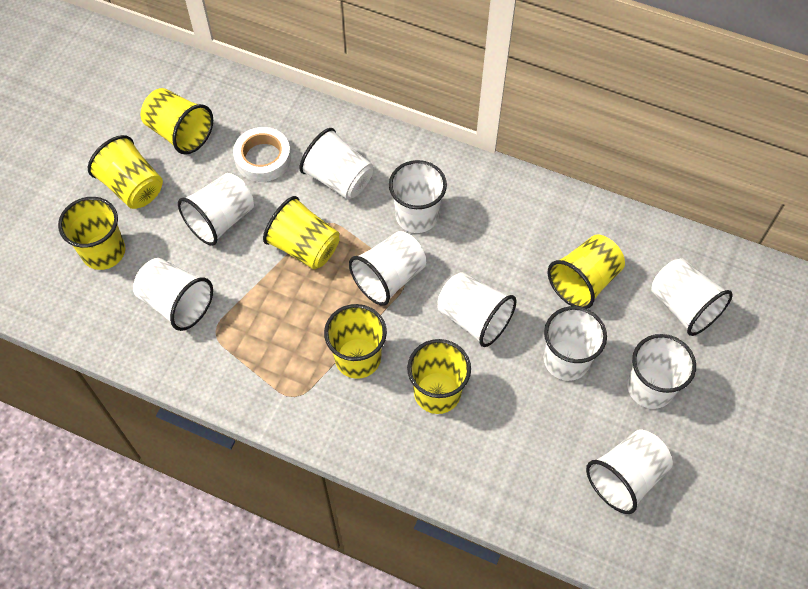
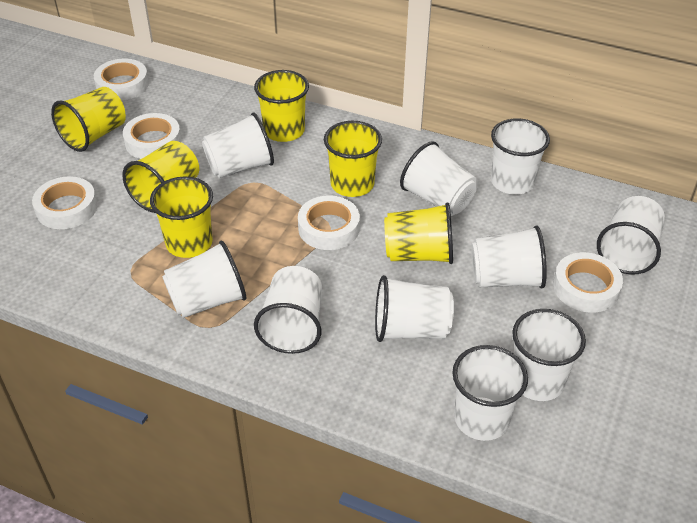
white tape: 1 -> 5
yellow cup: 7 -> 6

